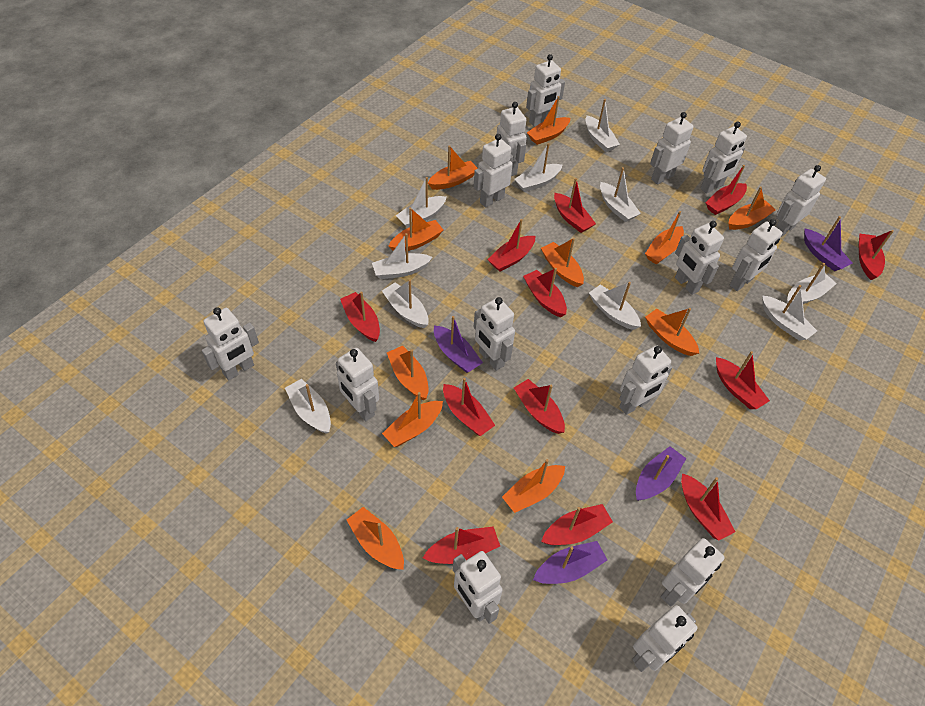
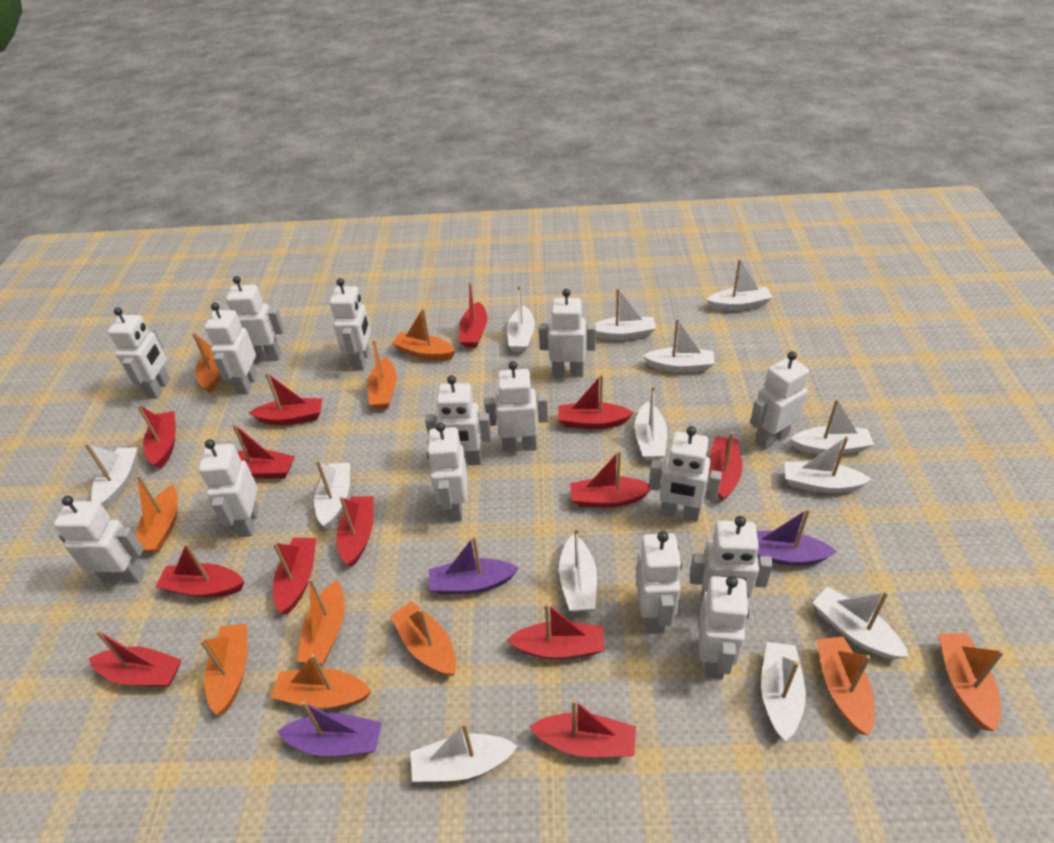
orange boat: 11 -> 10
purple boat: 4 -> 3
red boat: 12 -> 13
white boat: 10 -> 13

